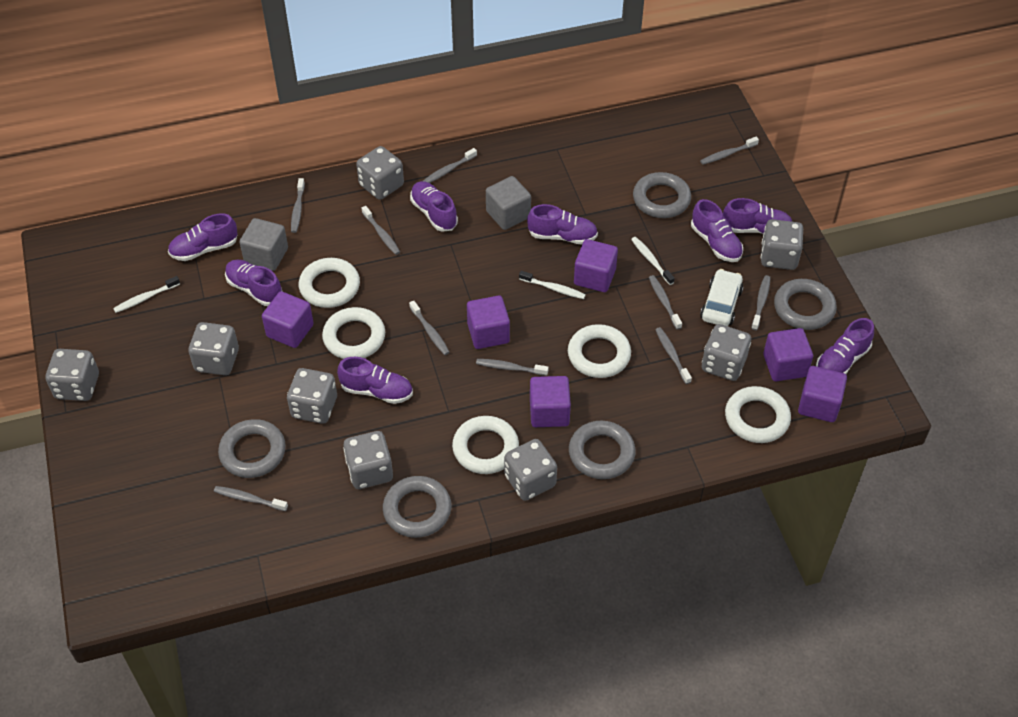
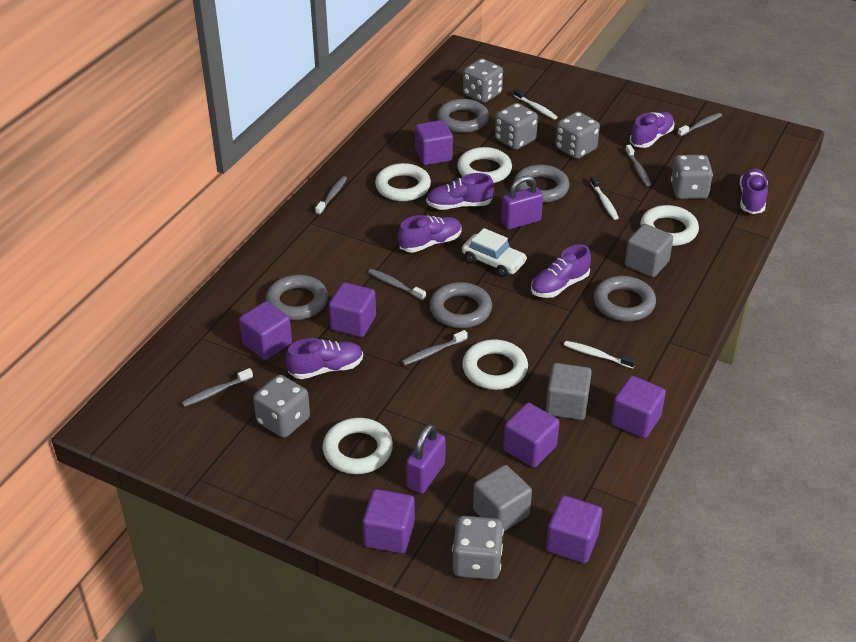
grey cube: 2 -> 3
grey dice: 8 -> 6
grey toothbrush: 10 -> 6
purple cube: 6 -> 7
purple padlock: 0 -> 2
purple shoe: 8 -> 6

